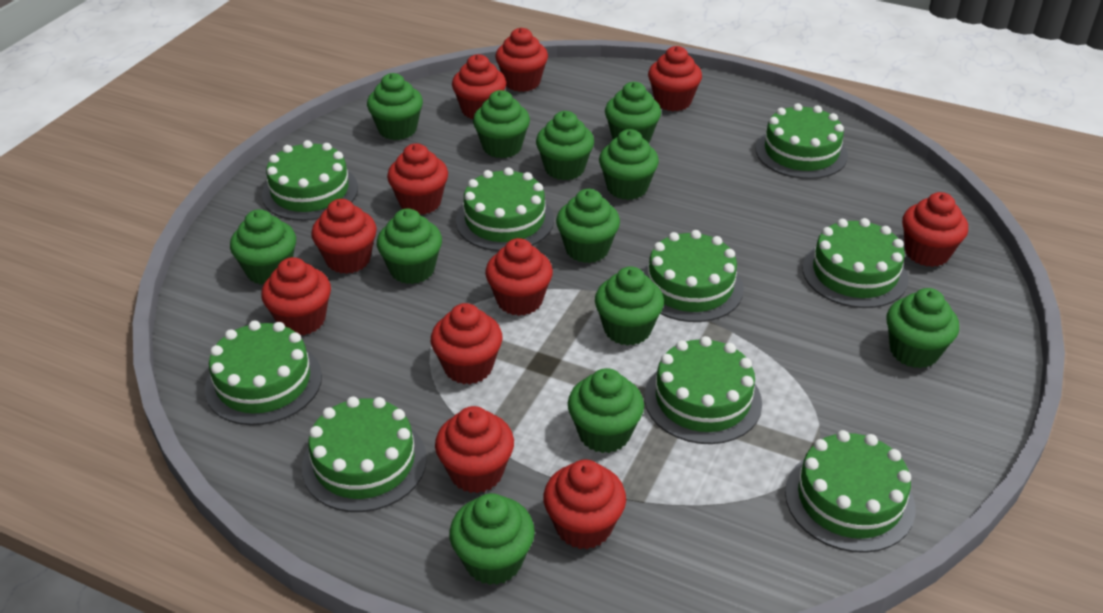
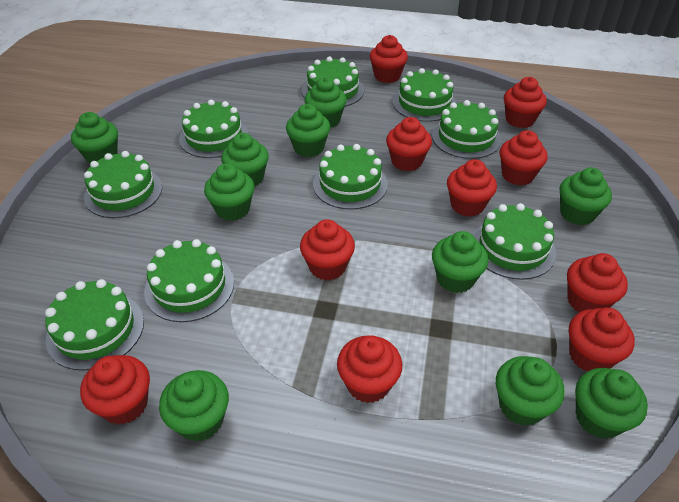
green cupcake: 12 -> 10
red cupcake: 11 -> 10

